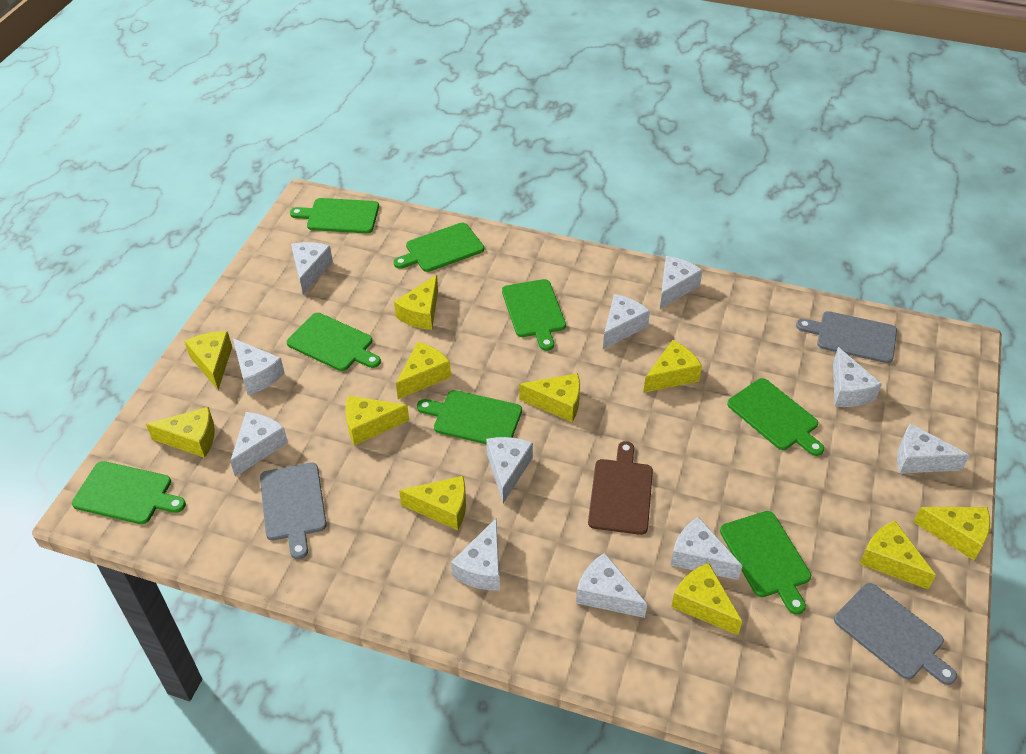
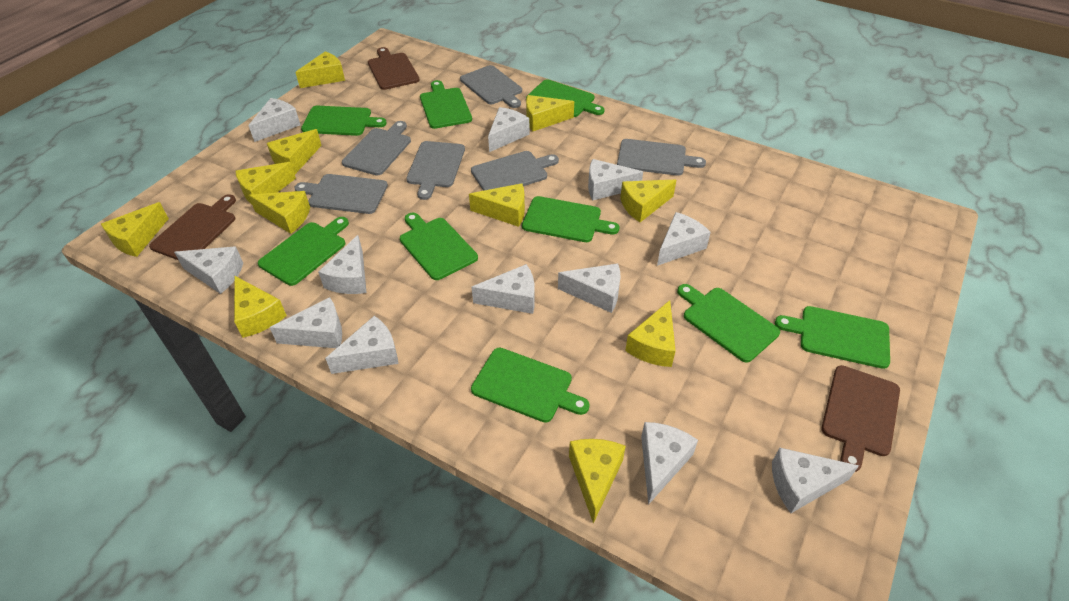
brown cutting board: 1 -> 3
green cutting board: 8 -> 9
grey cutting board: 3 -> 6
white cheese: 11 -> 12

